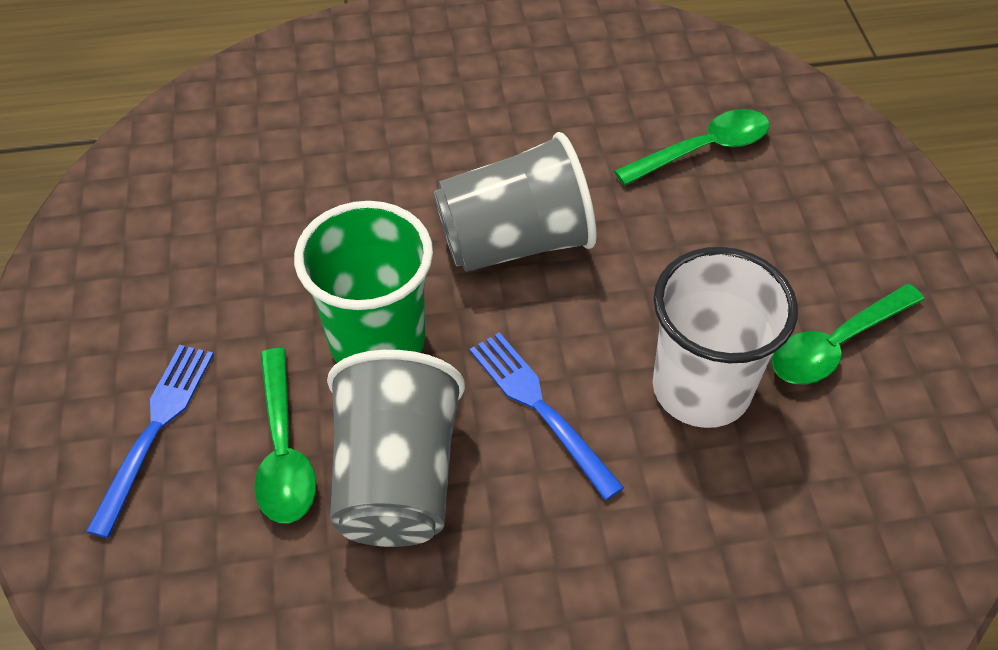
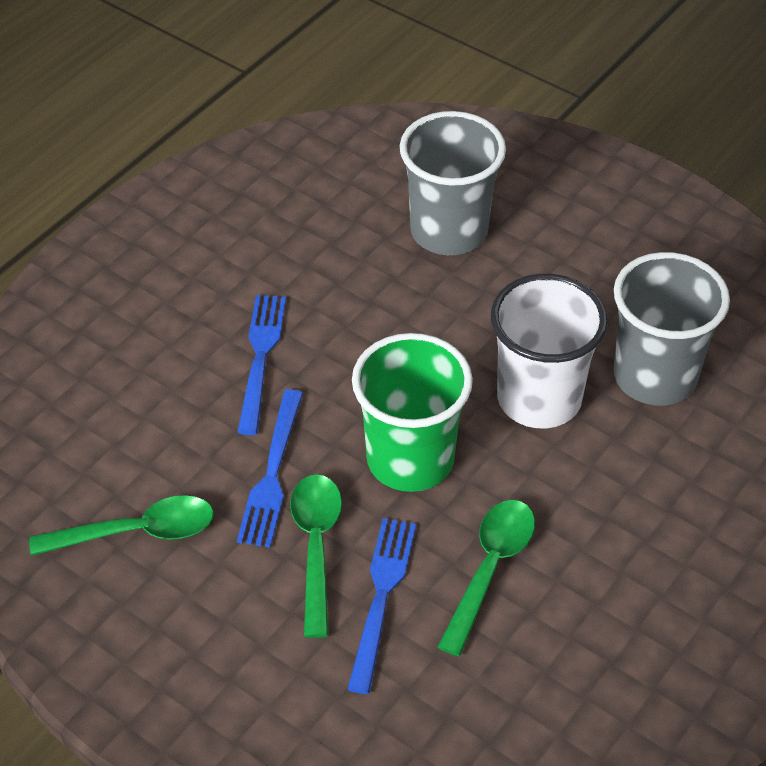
blue fork: 2 -> 3

